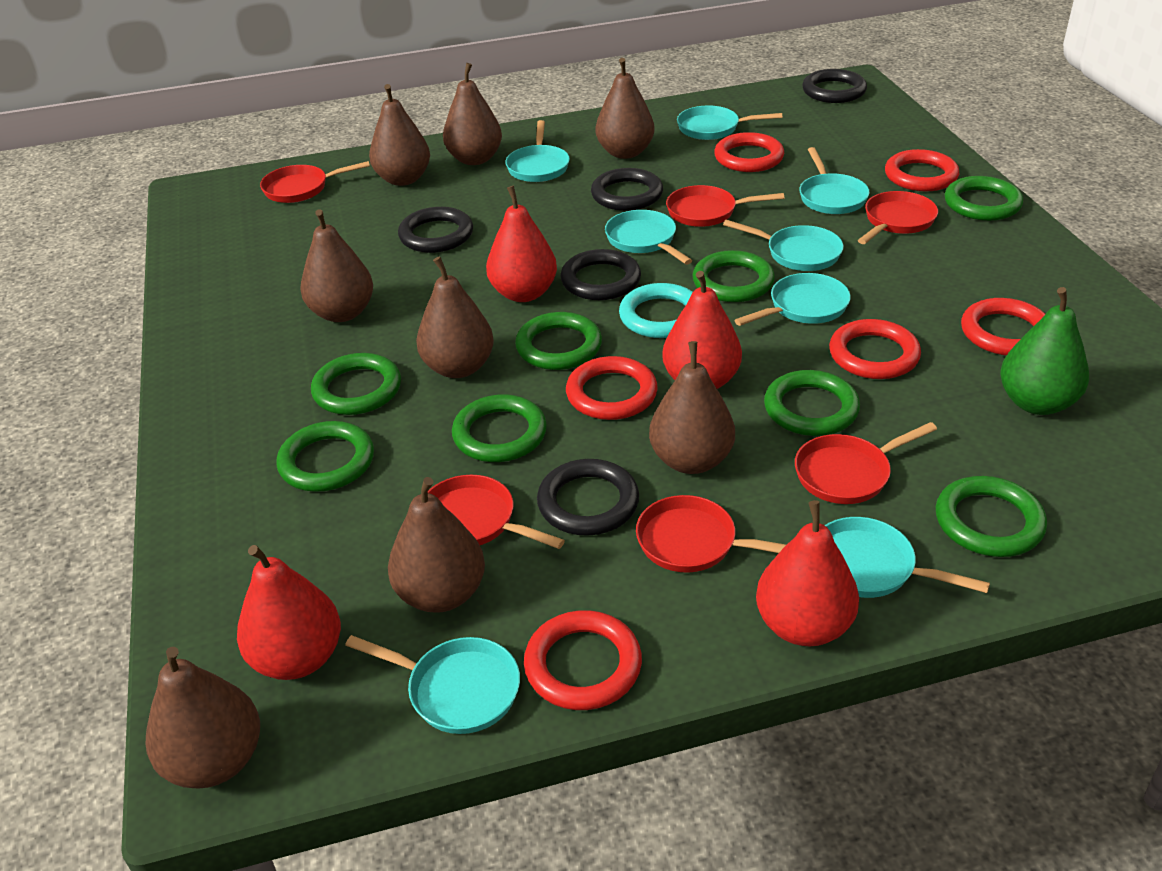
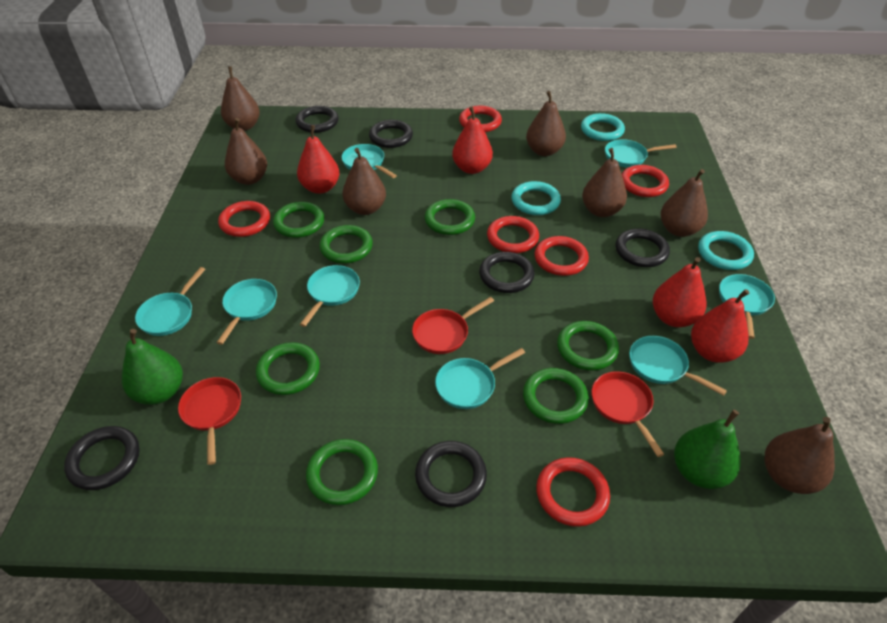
black ring: 5 -> 6
brown pear: 8 -> 7
green pear: 1 -> 2
green ring: 8 -> 7
red pan: 6 -> 3
turquoise ring: 1 -> 3

